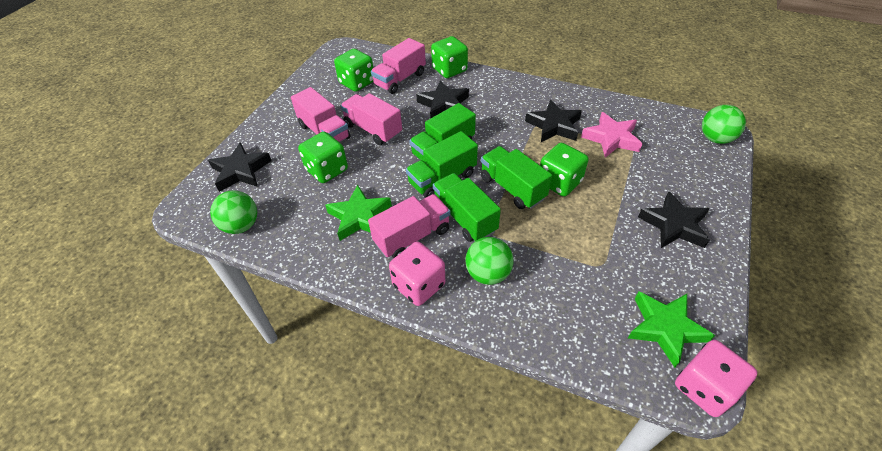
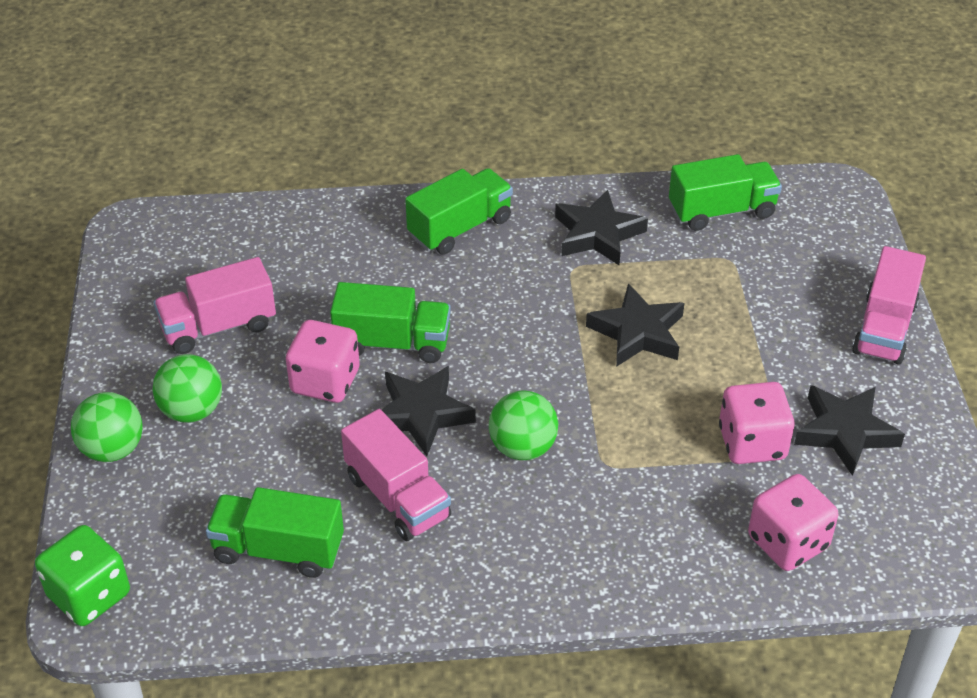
green dice: 4 -> 1
green star: 2 -> 0
pink dice: 2 -> 3
pink star: 1 -> 0
pink truck: 4 -> 3

